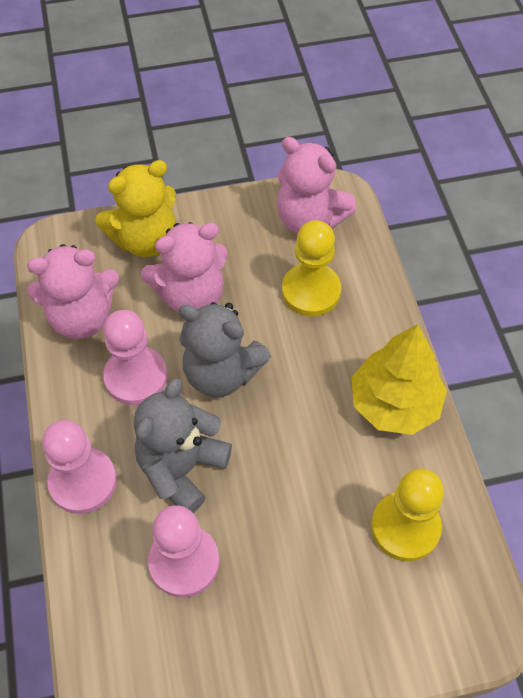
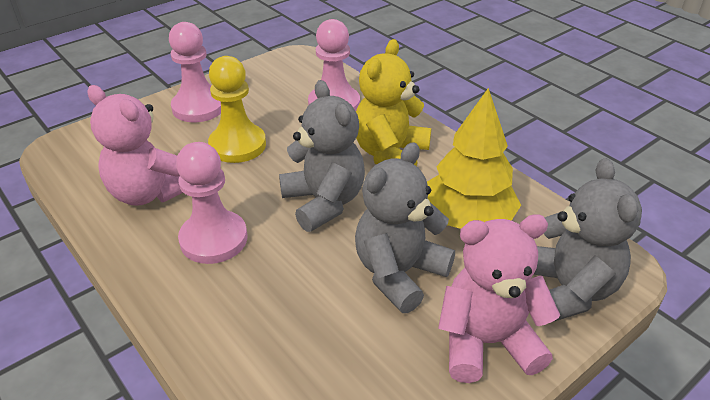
grey teddy bear: 2 -> 3
pink teddy bear: 3 -> 2
yellow pawn: 2 -> 1

